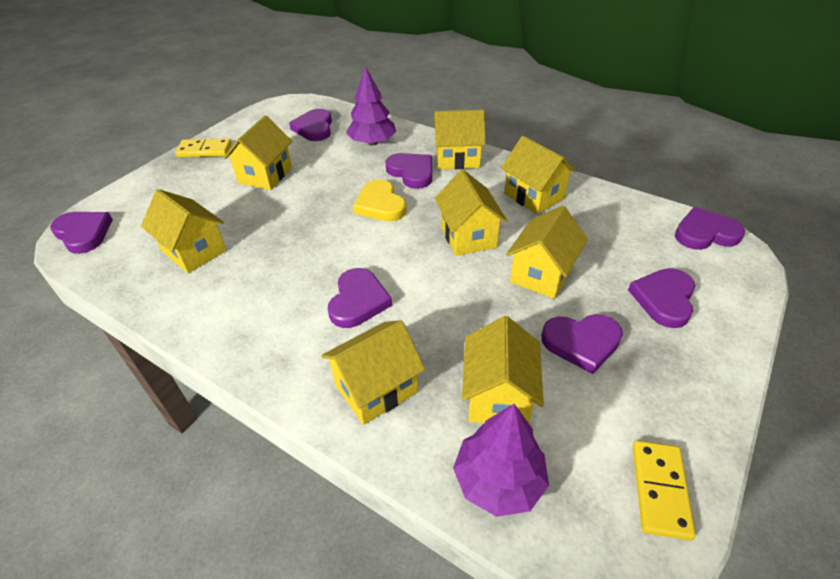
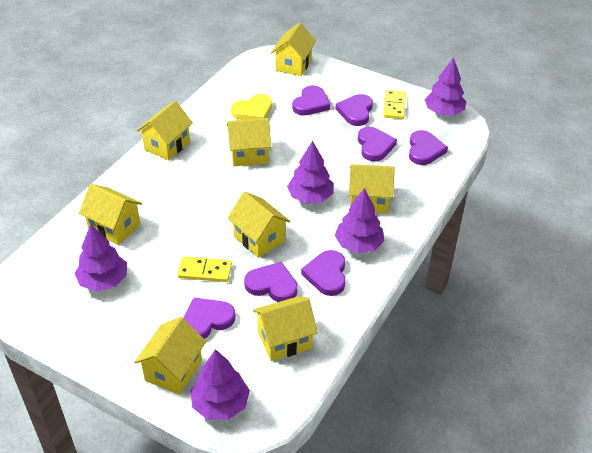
purple tree: 2 -> 5

